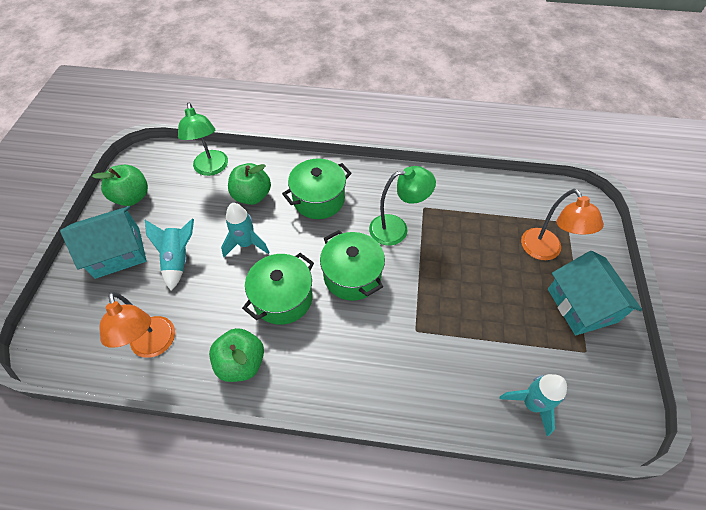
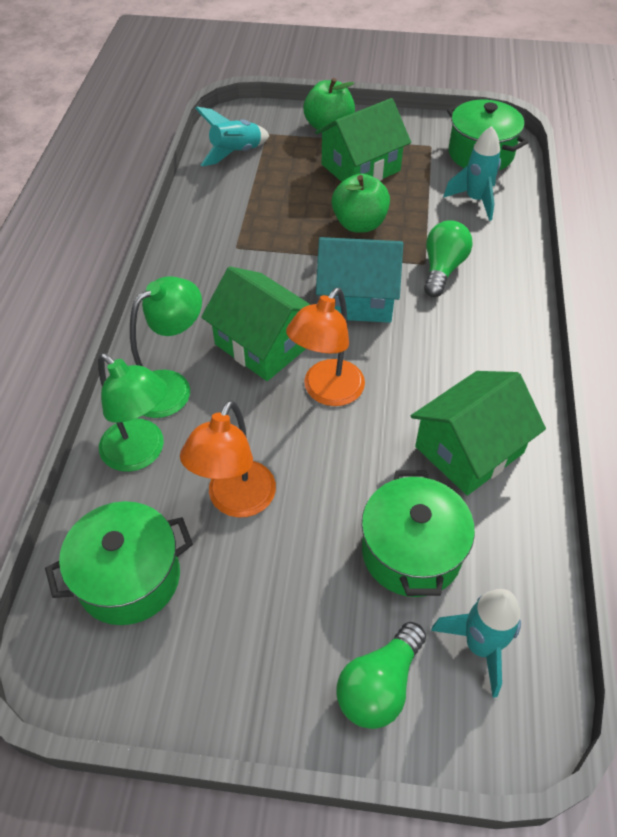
green apple: 3 -> 2
green house: 0 -> 3
green light bulb: 0 -> 2
turquoise house: 2 -> 1

